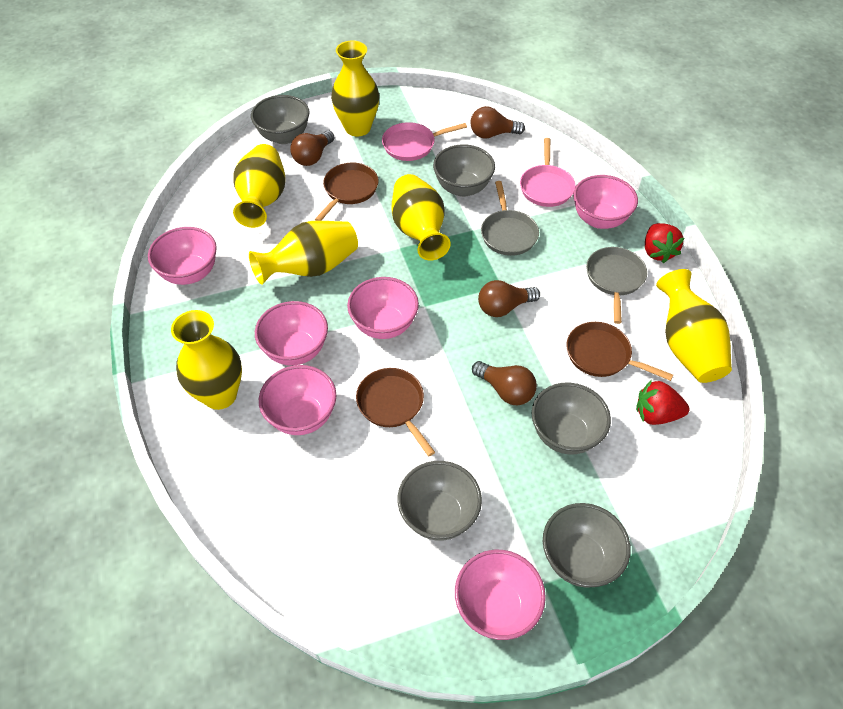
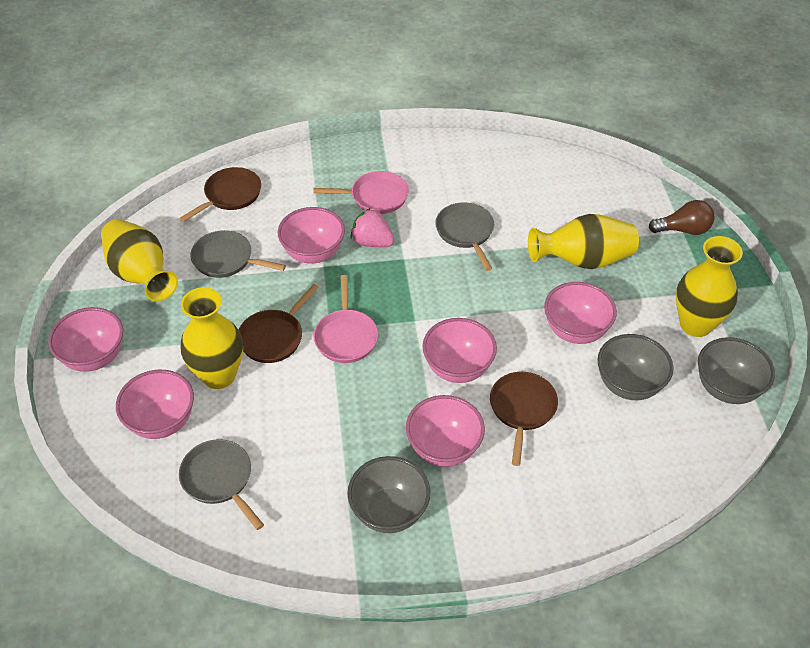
brown light bulb: 4 -> 1
grey bowl: 5 -> 3
grey pan: 2 -> 3
pink strawberry: 0 -> 1
red strawberry: 2 -> 0
yellow vase: 6 -> 4

